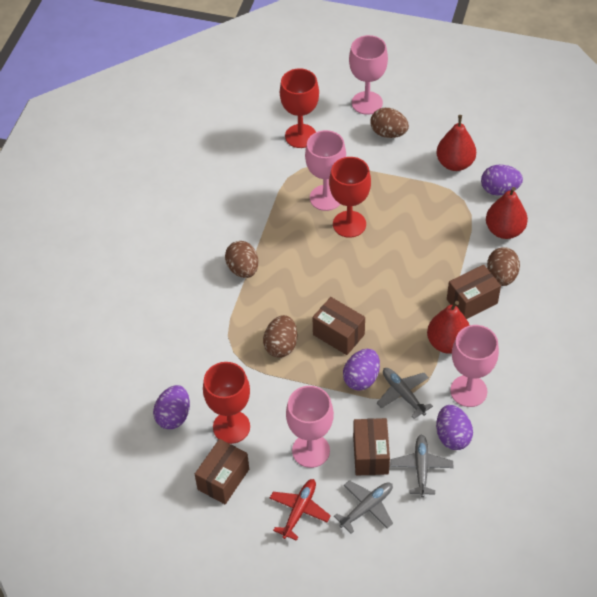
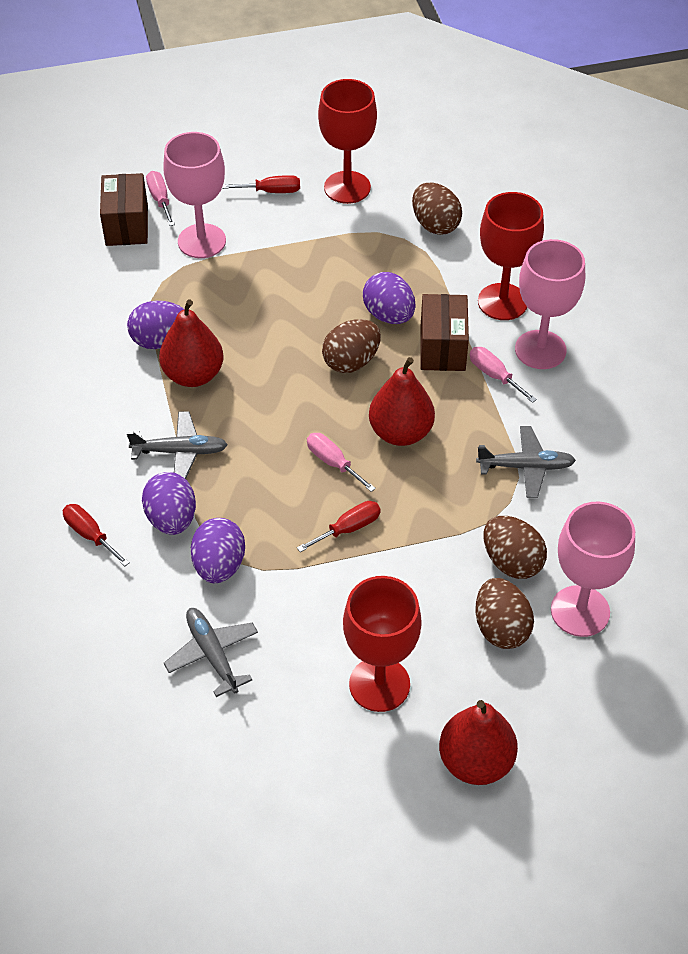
brown box: 4 -> 2
pink goblet: 4 -> 3
pink screwdriver: 0 -> 3
red plane: 1 -> 0
red screwdriver: 0 -> 3

